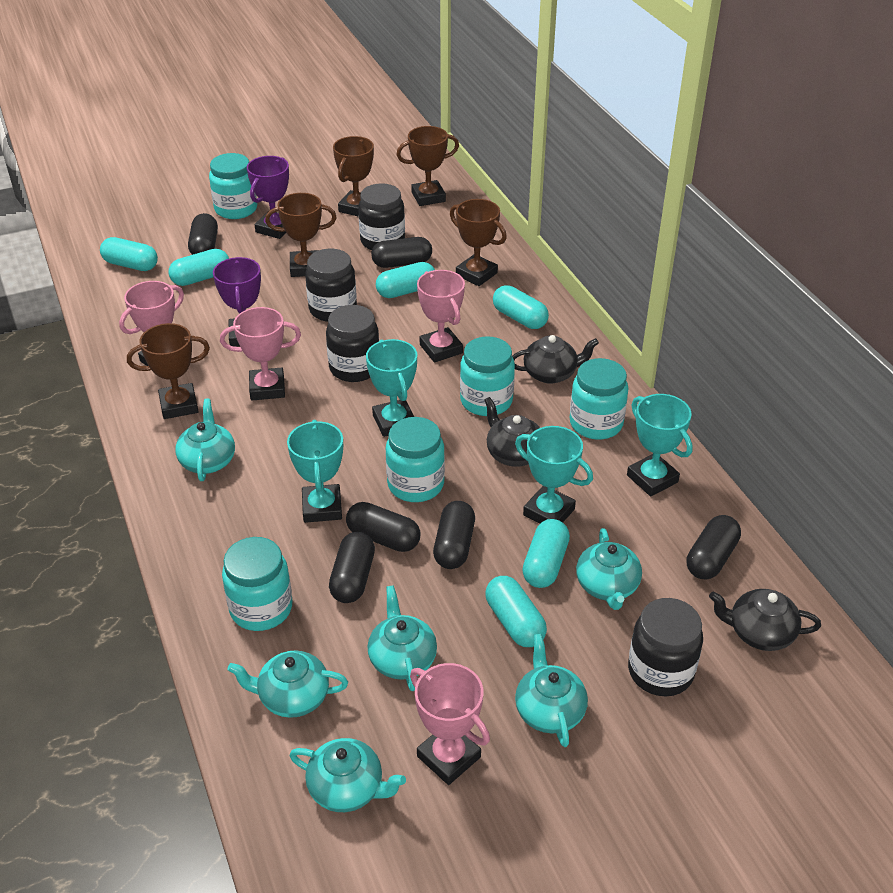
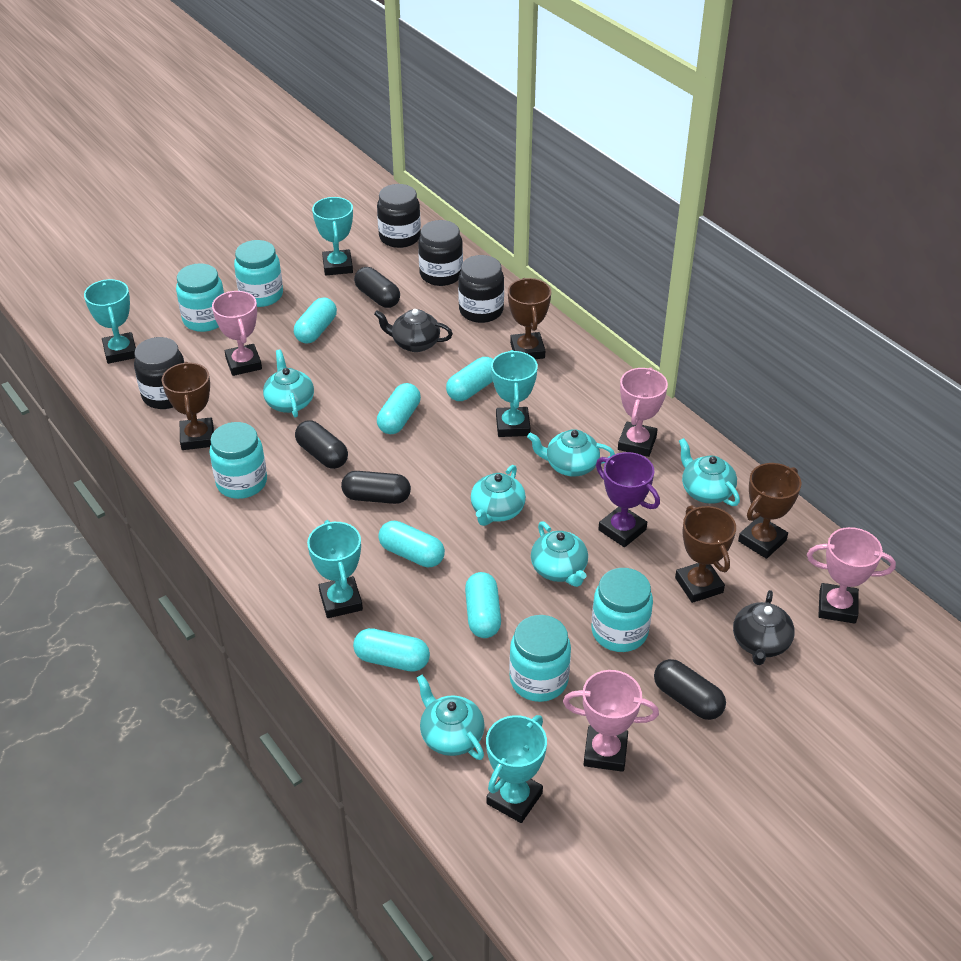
black capsule: 6 -> 4
black teapot: 3 -> 2
brown trophy: 5 -> 4
purple trophy: 2 -> 1
turquoise trophy: 4 -> 5

